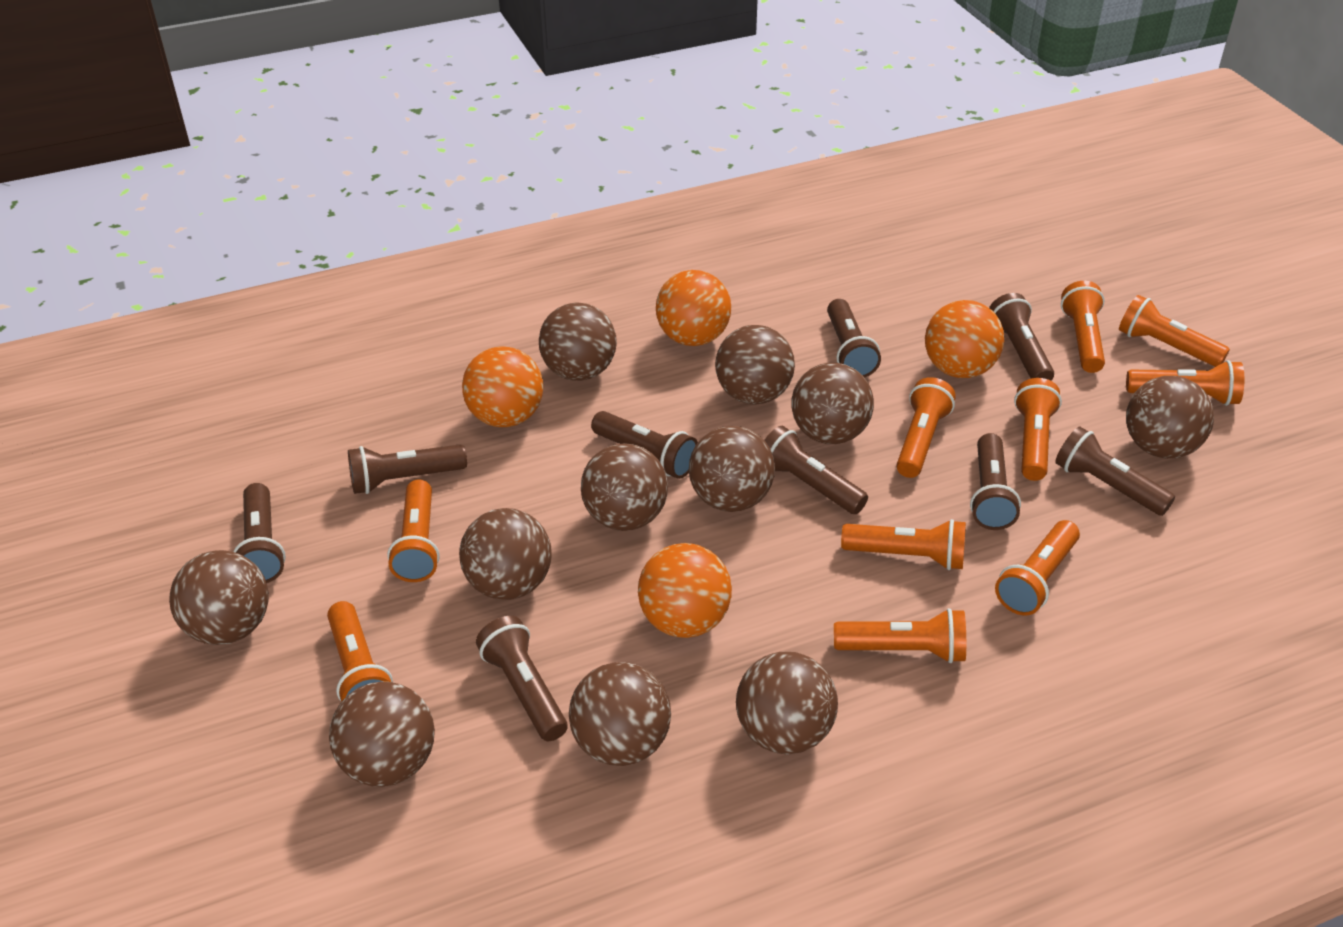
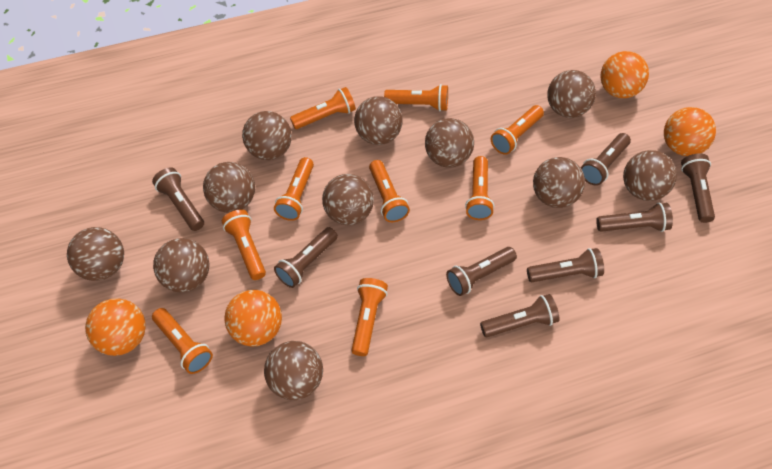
brown flashlight: 9 -> 8
orange flashlight: 10 -> 9

